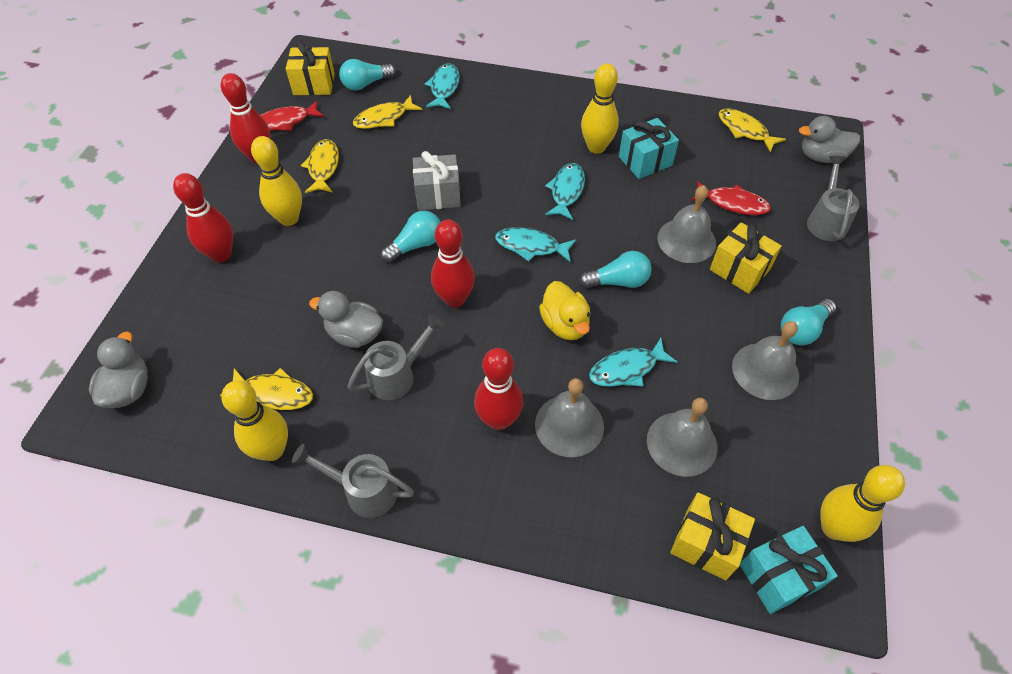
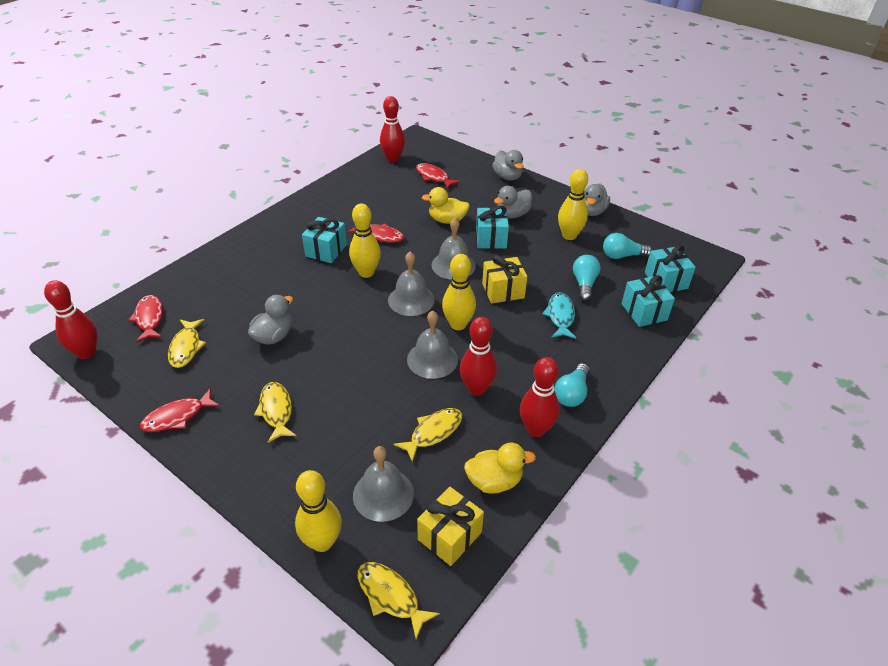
grey duck: 3 -> 4
grey gift: 1 -> 0
grey watering can: 3 -> 0
red fish: 2 -> 4
turquoise fish: 4 -> 1
turquoise gift: 2 -> 4
turquoise light bulb: 4 -> 3
yellow duck: 1 -> 2
yellow gift: 3 -> 2

